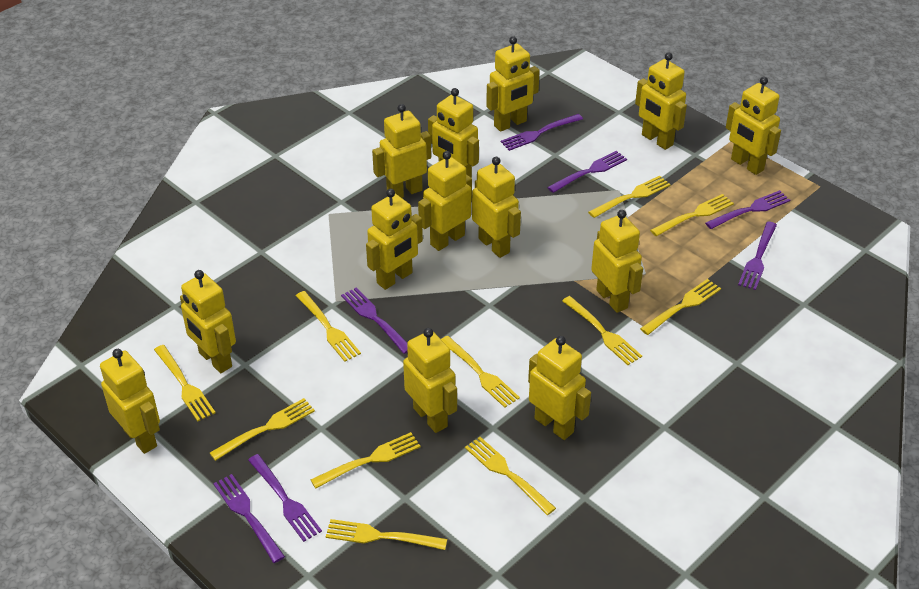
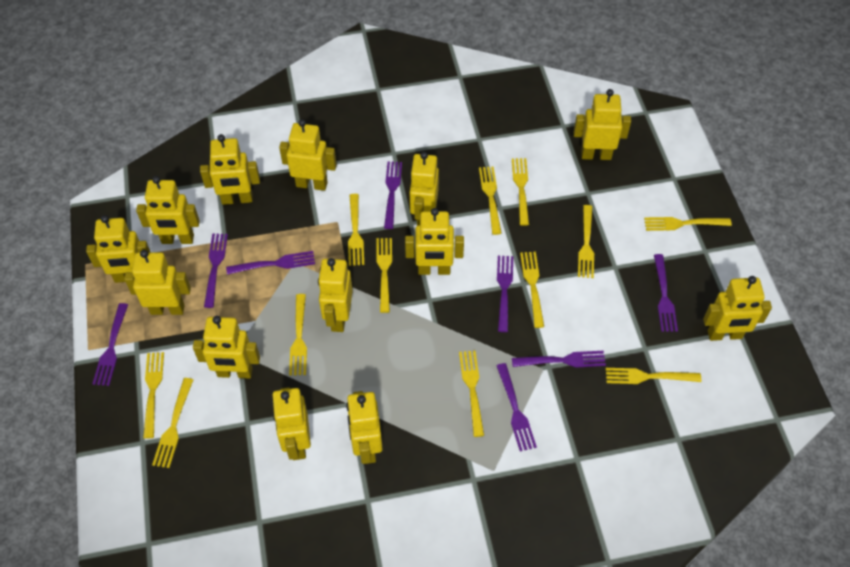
purple fork: 7 -> 8
yellow fork: 11 -> 12

